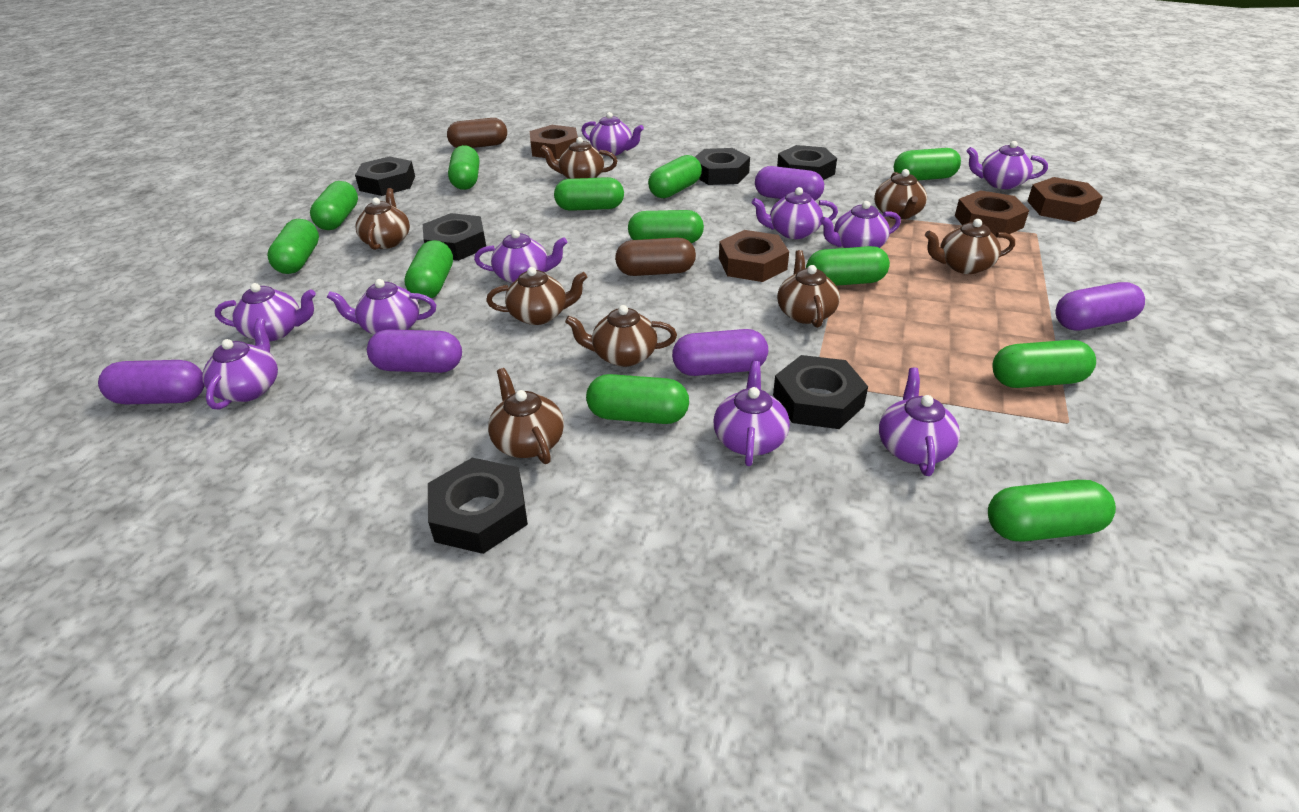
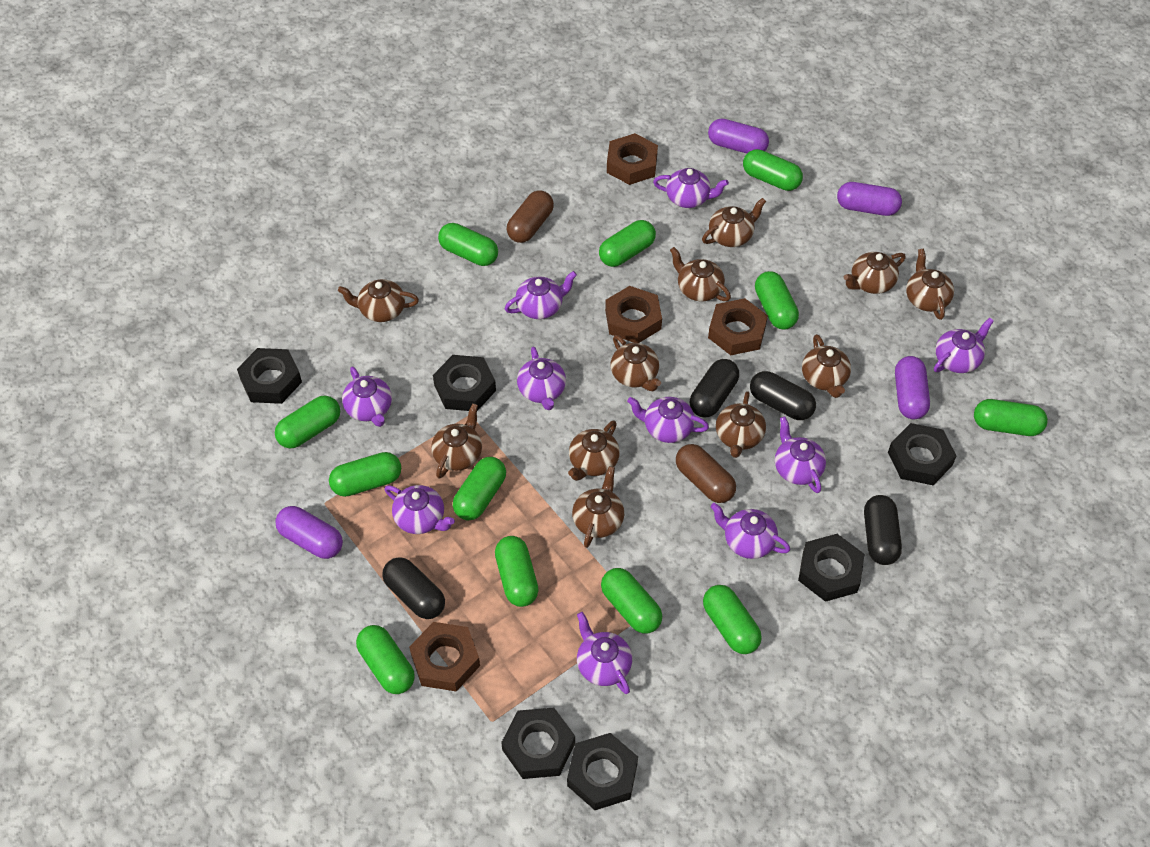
black capsule: 0 -> 4
brown teapot: 8 -> 11
purple capsule: 5 -> 4

